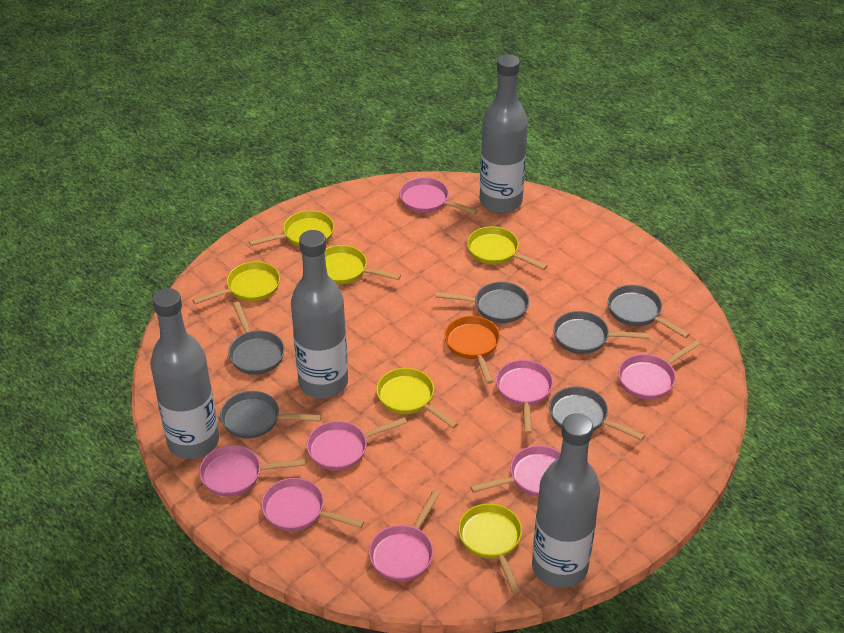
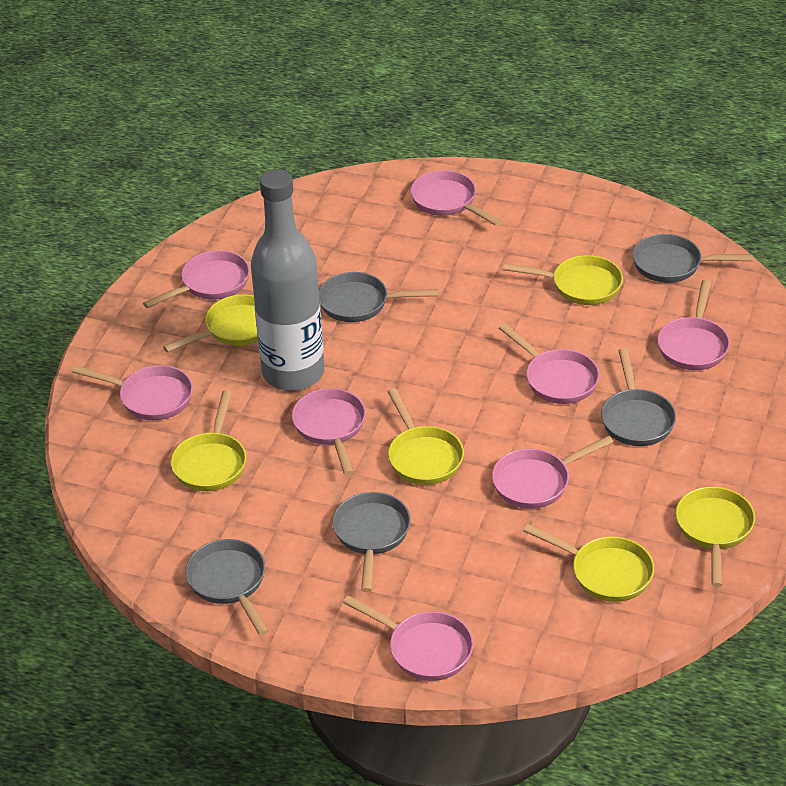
grey bottle: 4 -> 1
grey pan: 6 -> 5
orange pan: 1 -> 0

